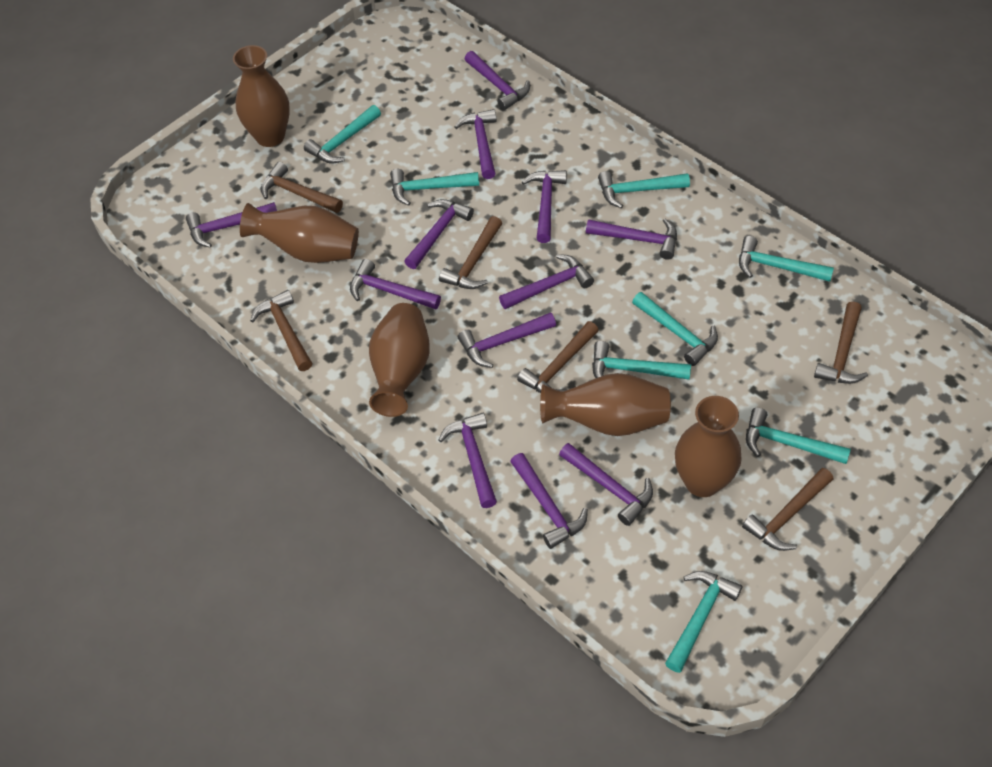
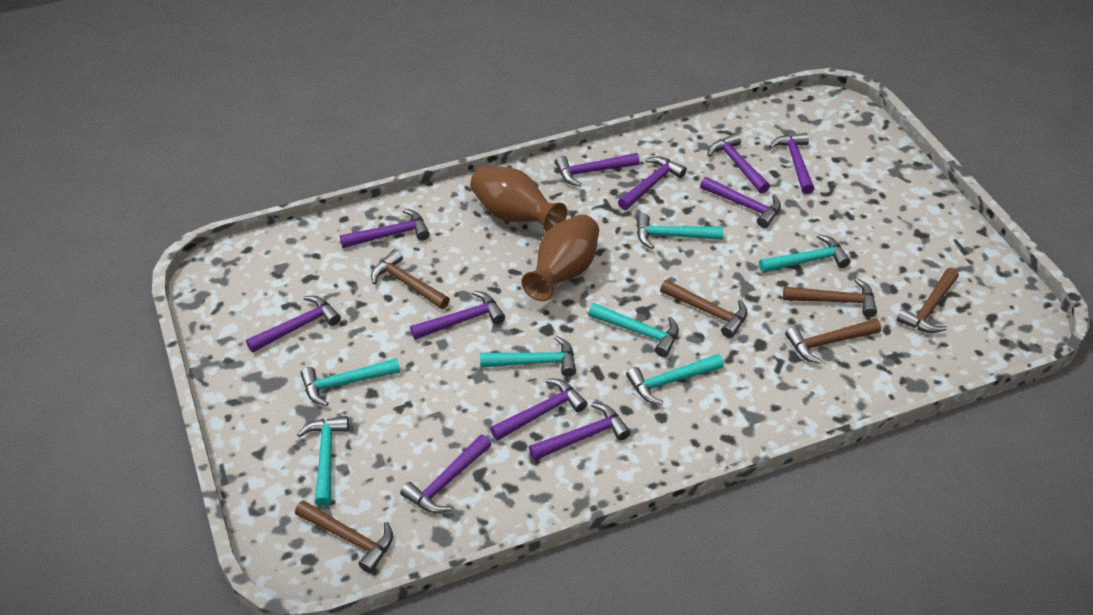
brown vase: 5 -> 2
purple hammer: 12 -> 11
turquoise hammer: 8 -> 7

